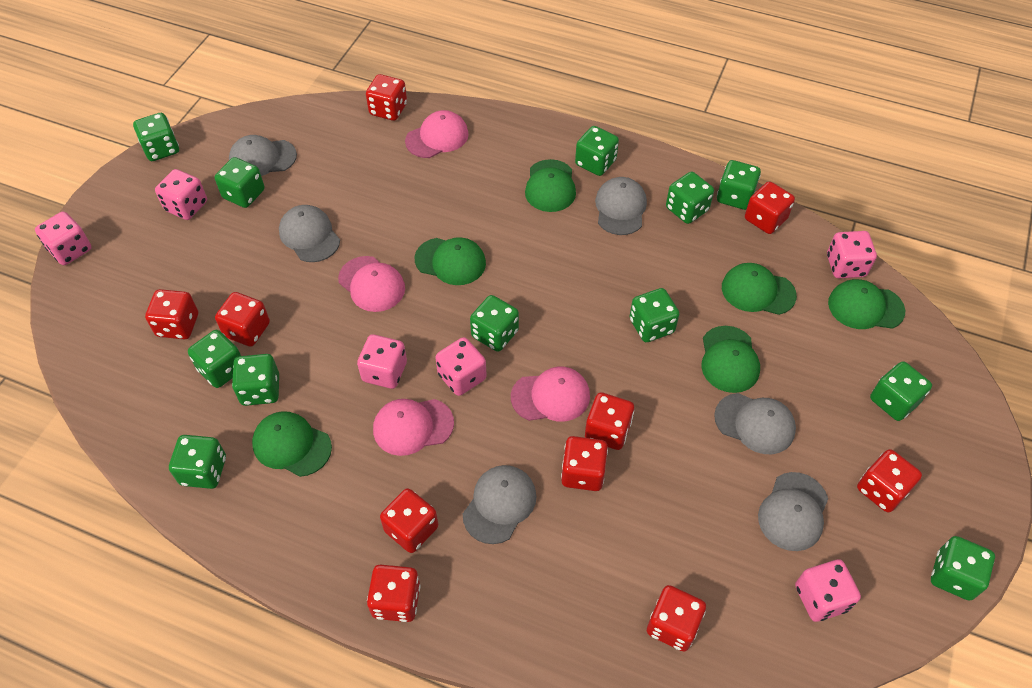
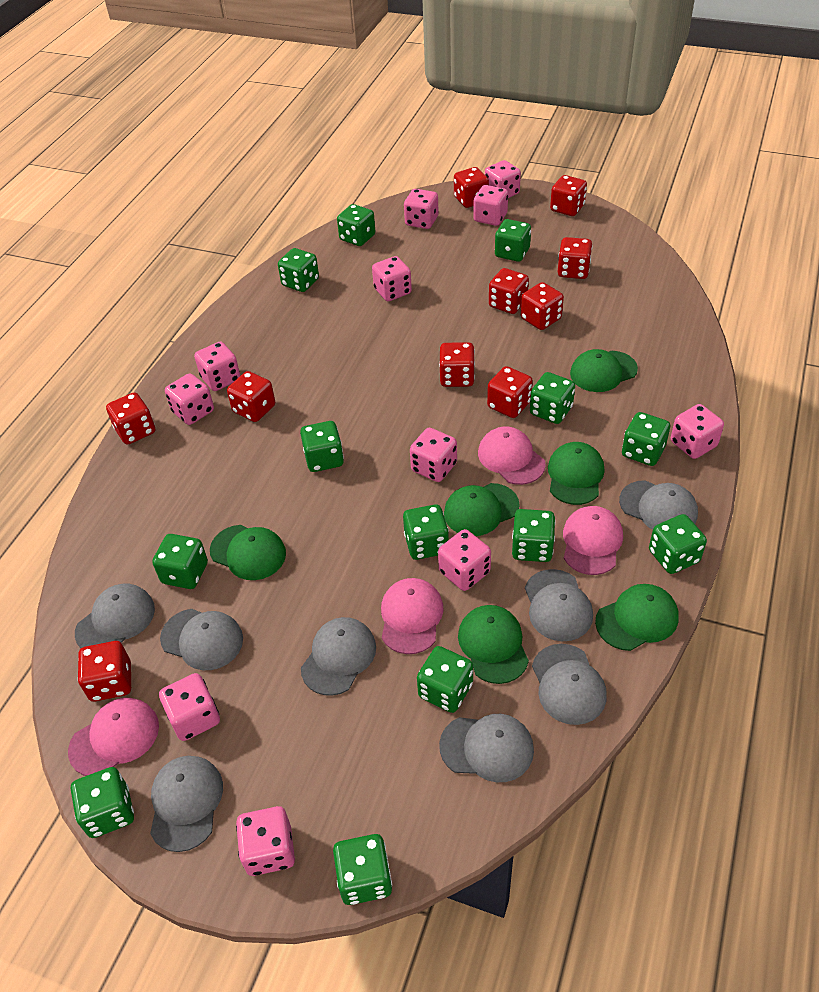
green dice: 12 -> 13
grey cap: 6 -> 8
pink dice: 6 -> 11

